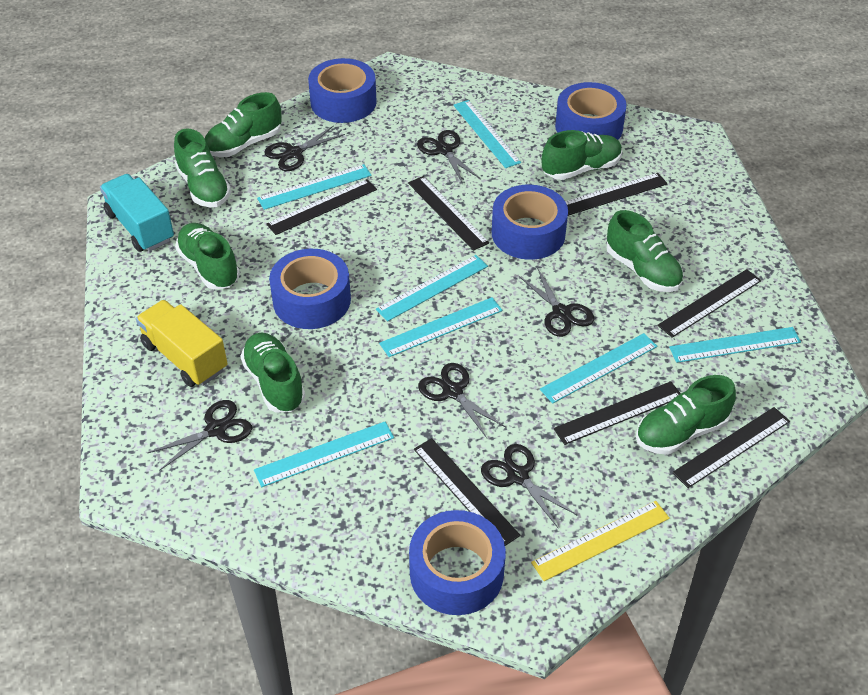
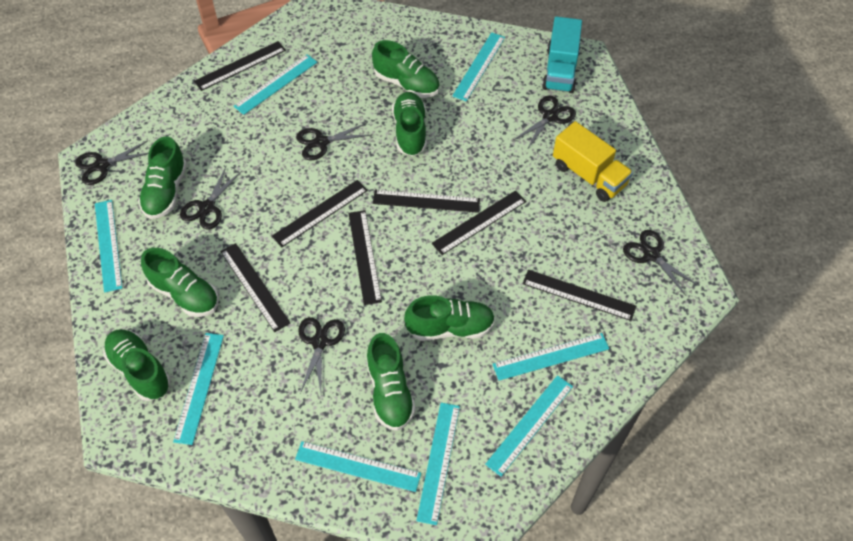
blue tape: 5 -> 0
turquoise ruler: 7 -> 8
yellow ruler: 1 -> 0

